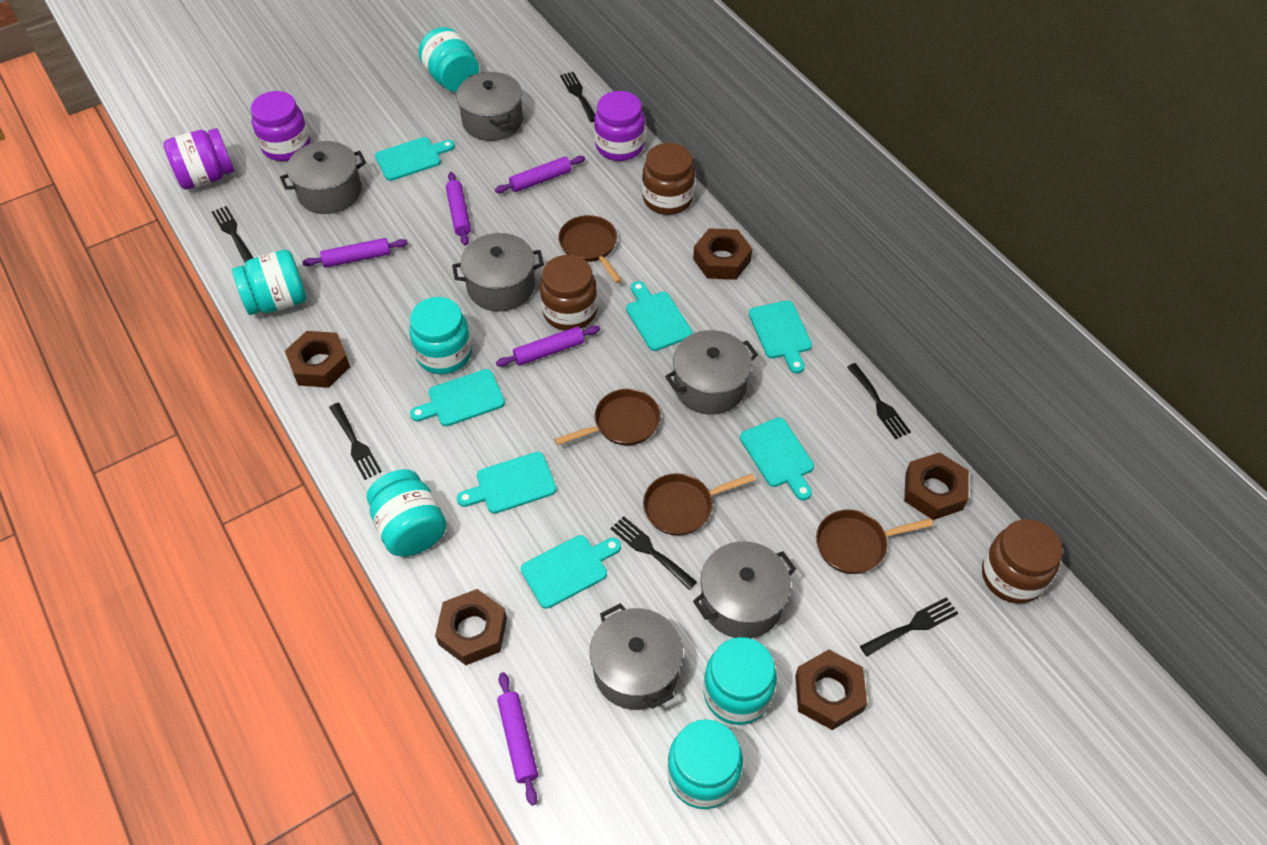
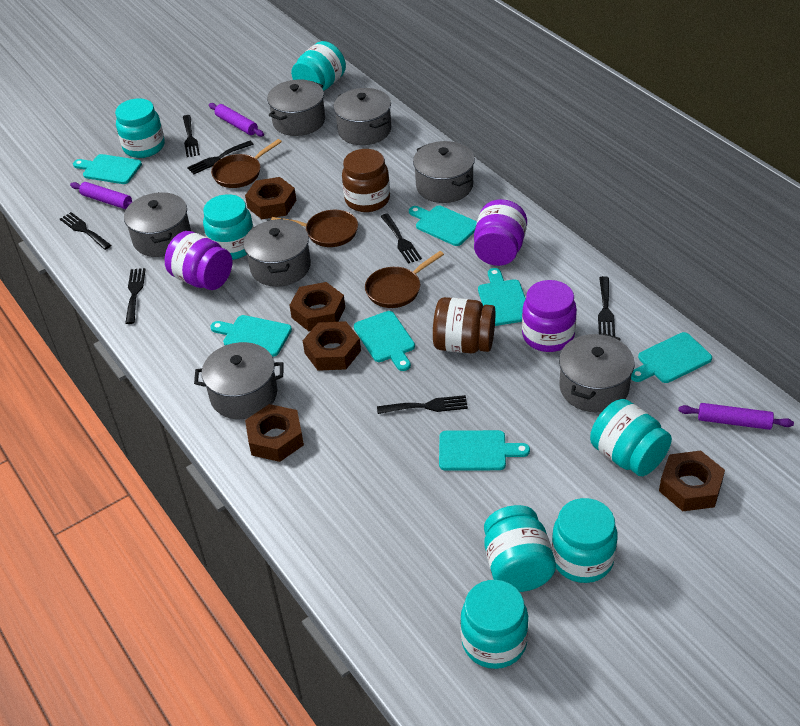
black fork: 6 -> 7
brown jar: 3 -> 2
brown pan: 4 -> 3
grey pot: 6 -> 7
purple rolling pin: 5 -> 3
turquoise jar: 6 -> 7

